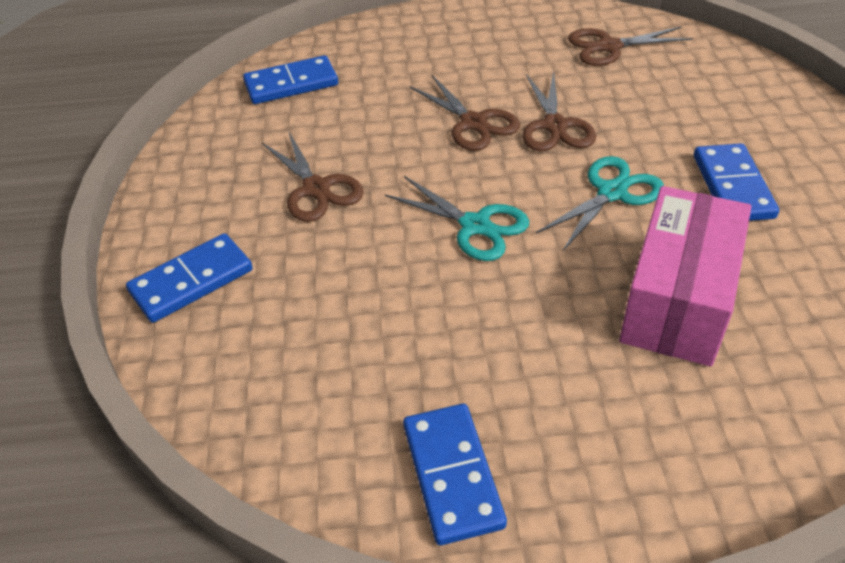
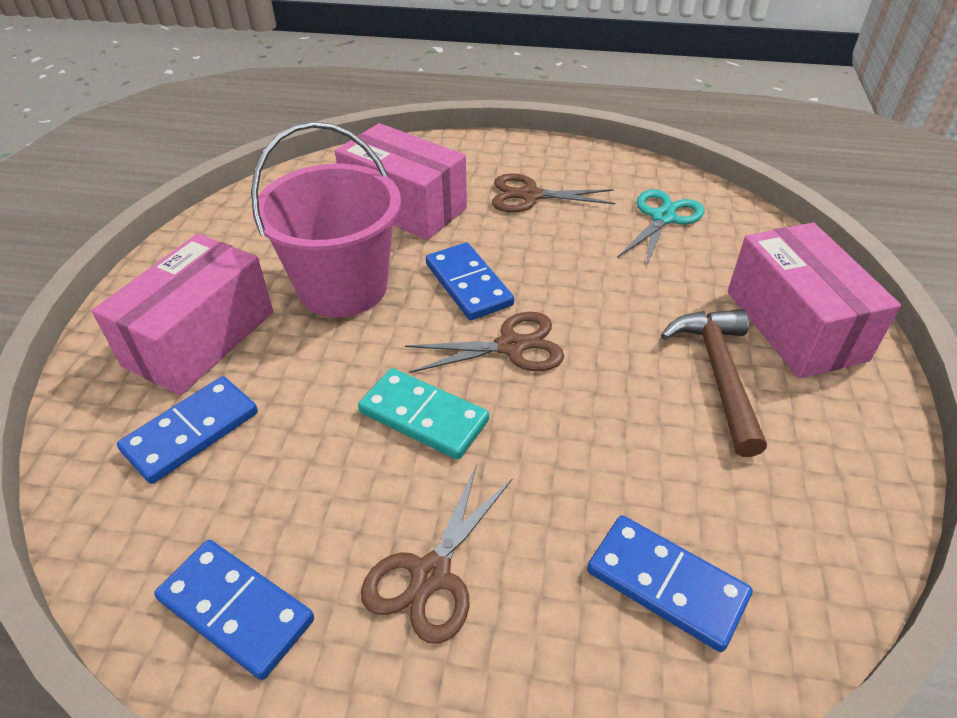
brown hammer: 0 -> 1
brown scissors: 4 -> 3
pink box: 1 -> 3
pink bucket: 0 -> 1
turquoise domino: 0 -> 1
turquoise scissors: 2 -> 1

